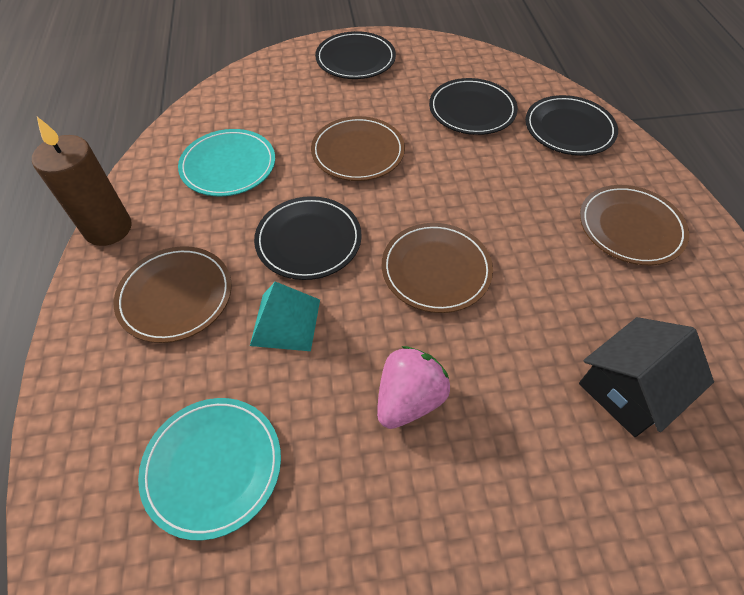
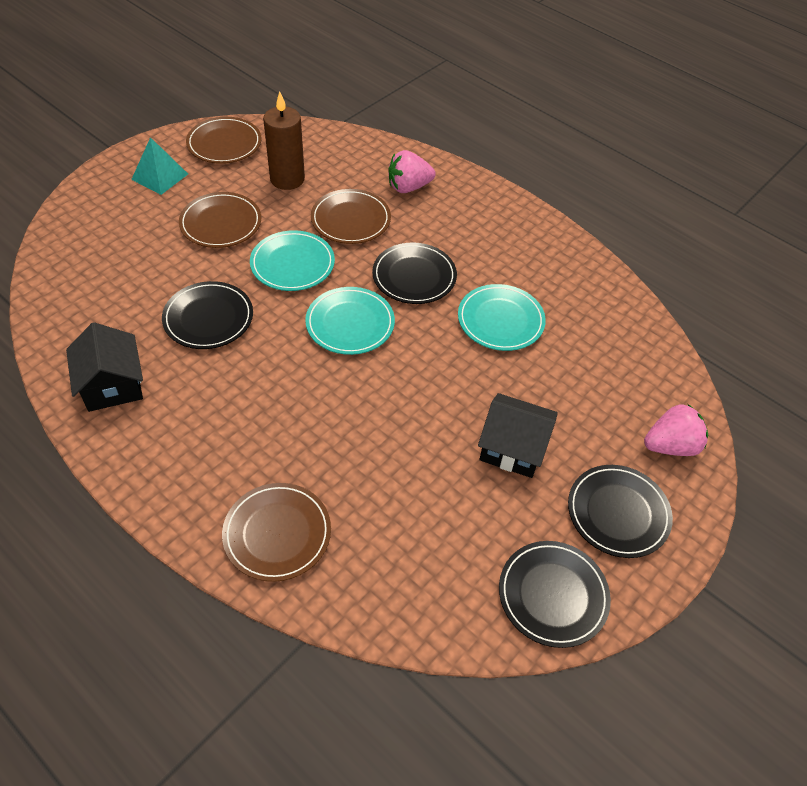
black house: 1 -> 2
pink strawberry: 1 -> 2
turquoise plate: 2 -> 3

